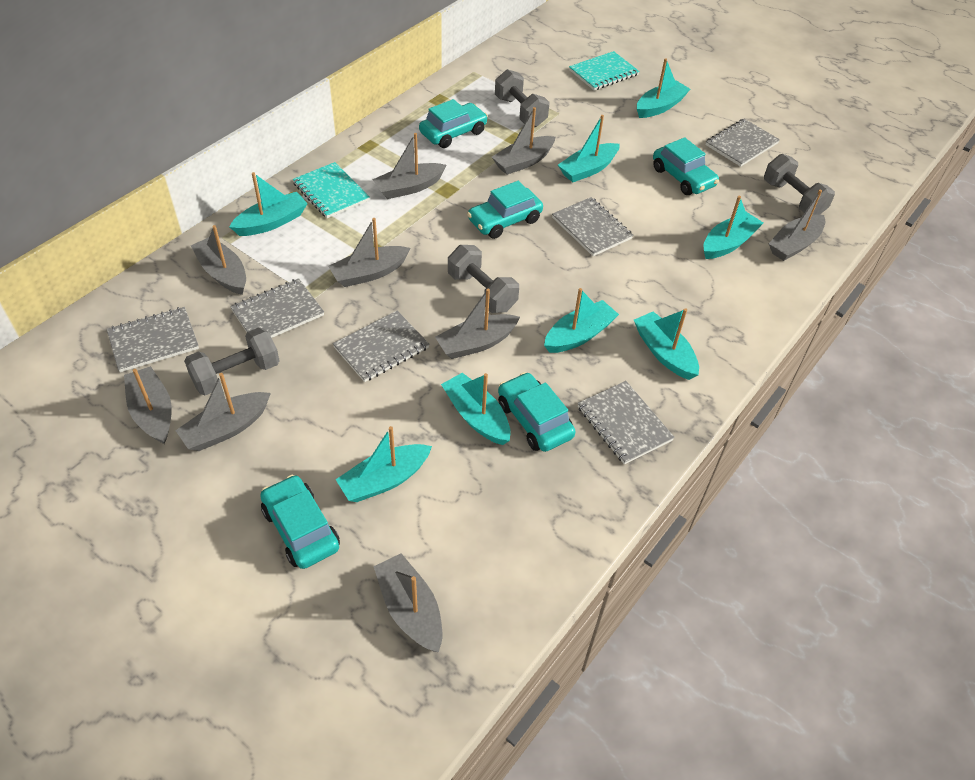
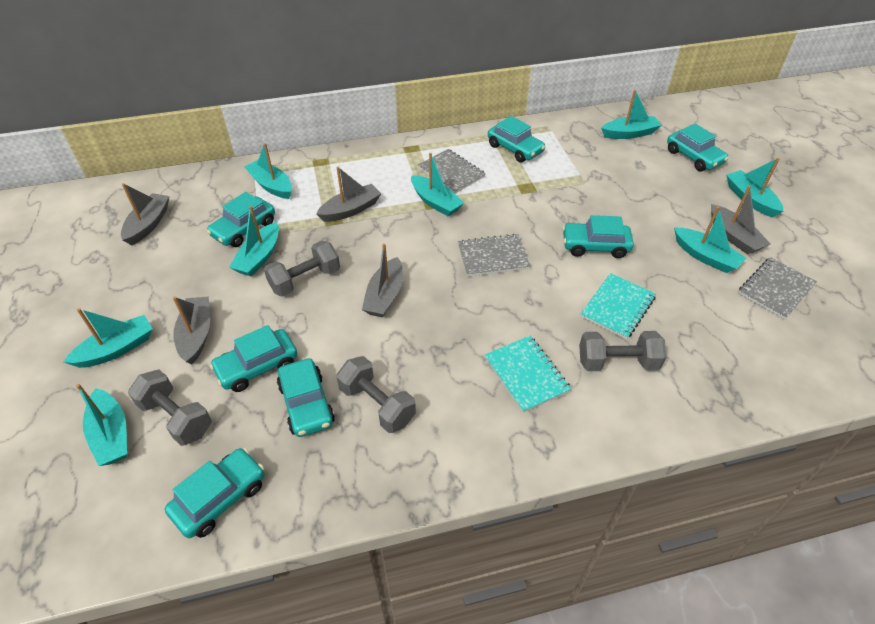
grey boat: 9 -> 5
grey notebook: 6 -> 3
turquoise car: 5 -> 7

